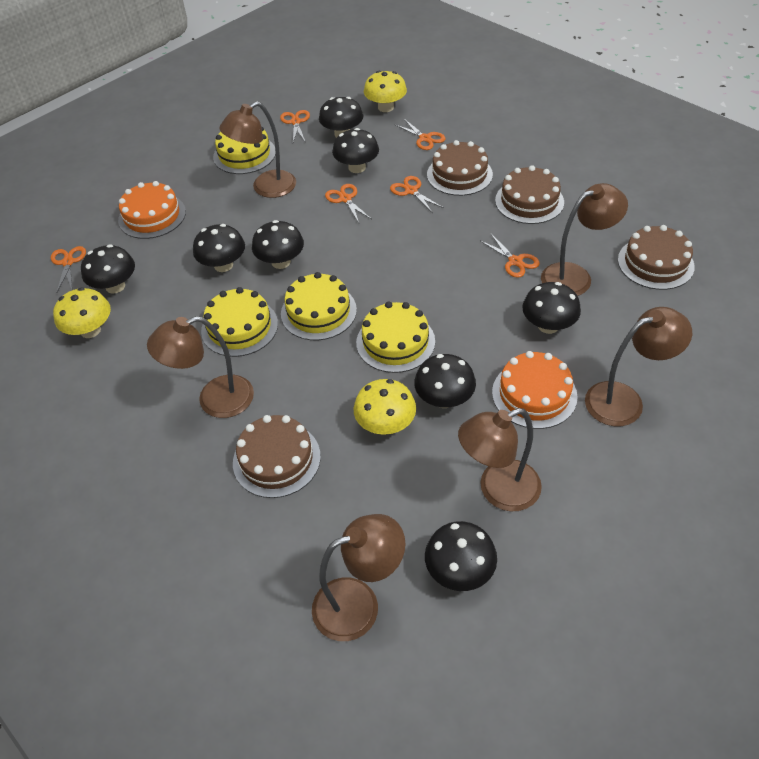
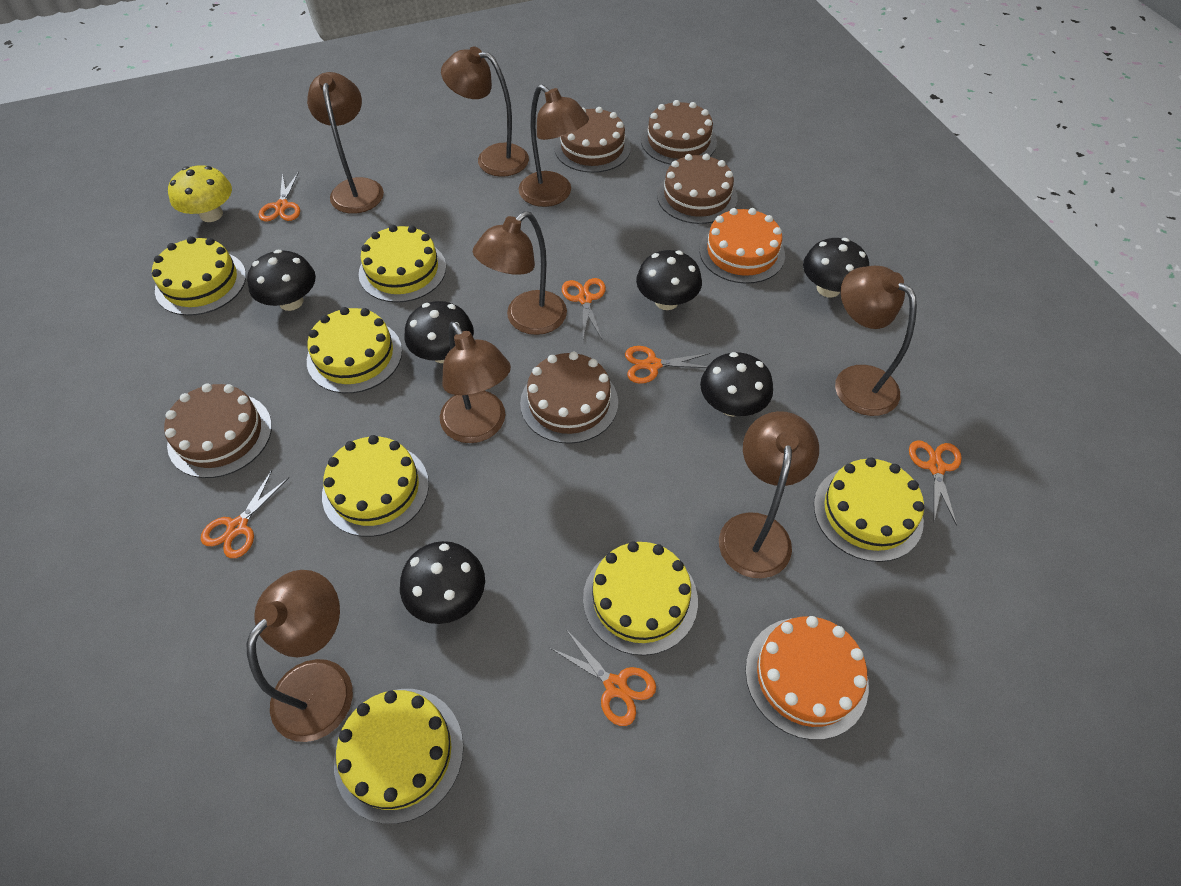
black mushroom: 8 -> 6
brown cake: 4 -> 5
brown lamp: 6 -> 8
yellow cake: 4 -> 7
yellow mushroom: 3 -> 1

